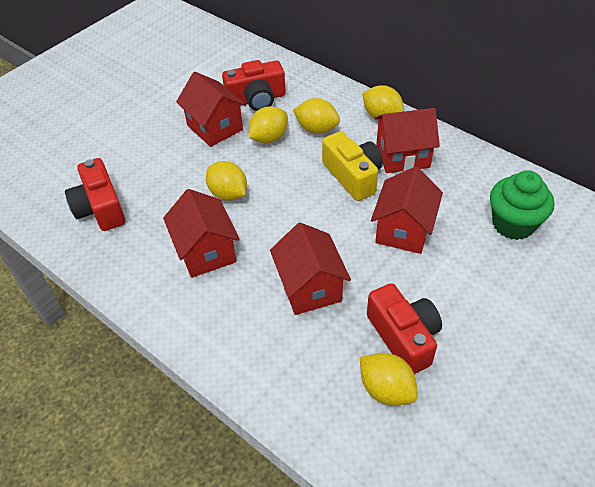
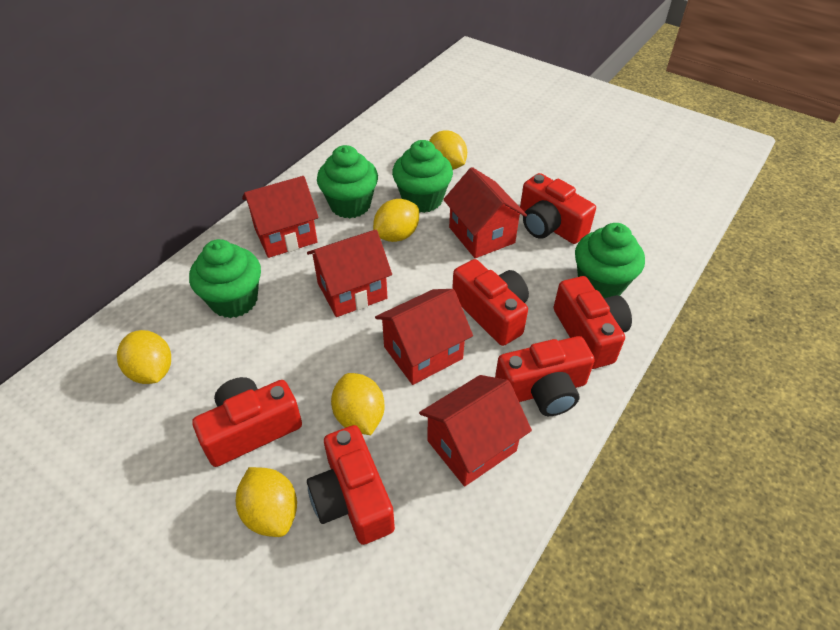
green cupcake: 1 -> 4
red camera: 3 -> 6
yellow camera: 1 -> 0

